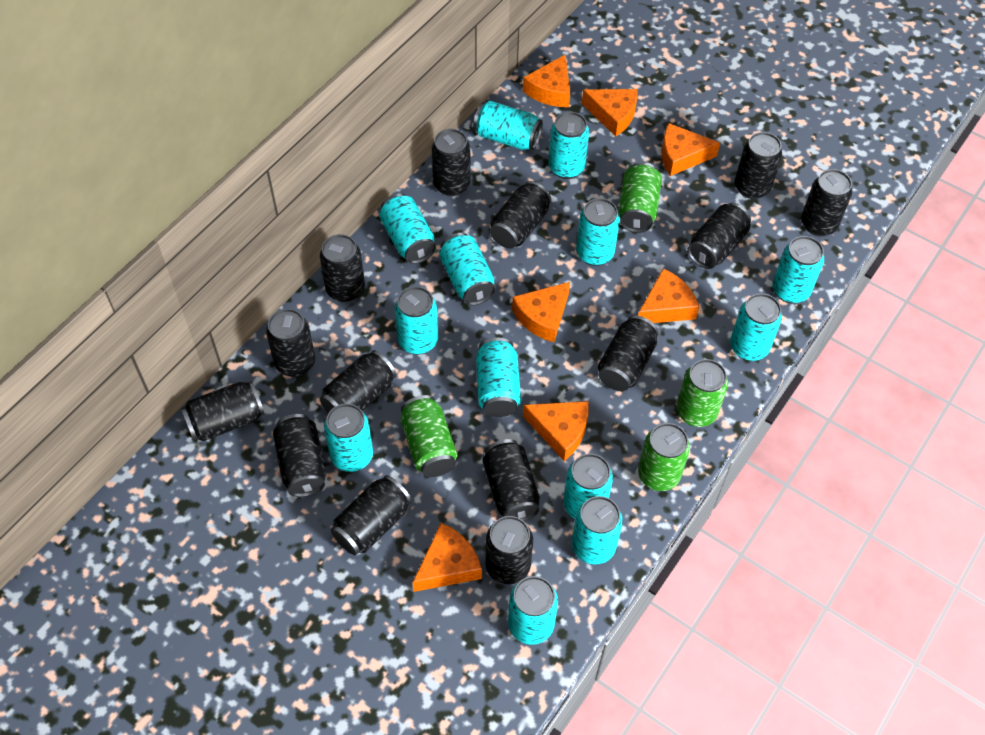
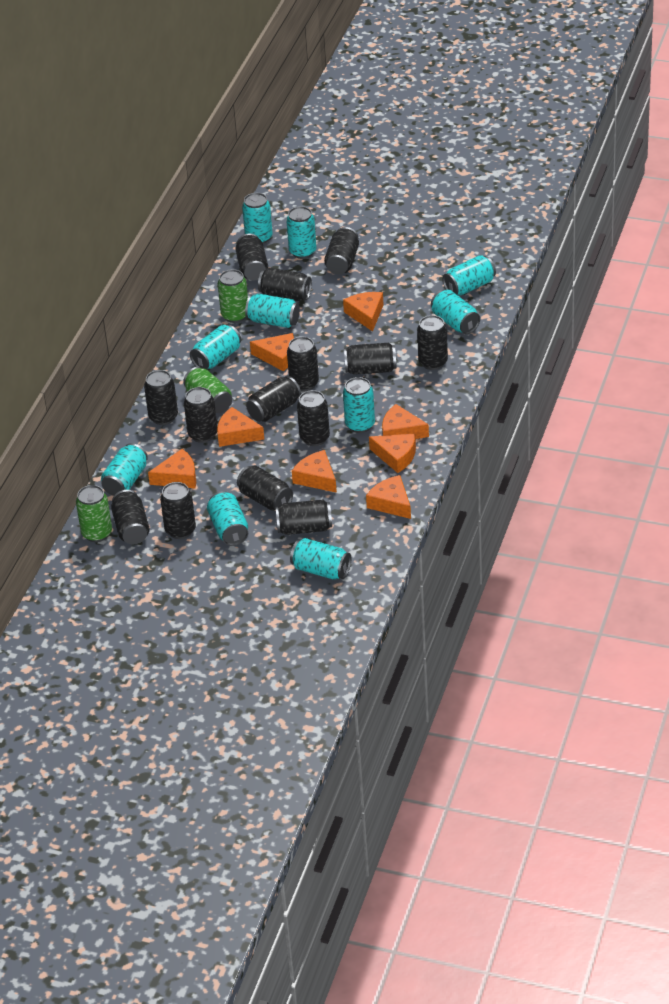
green can: 4 -> 3
orange cheese: 7 -> 8
turquoise can: 13 -> 10

